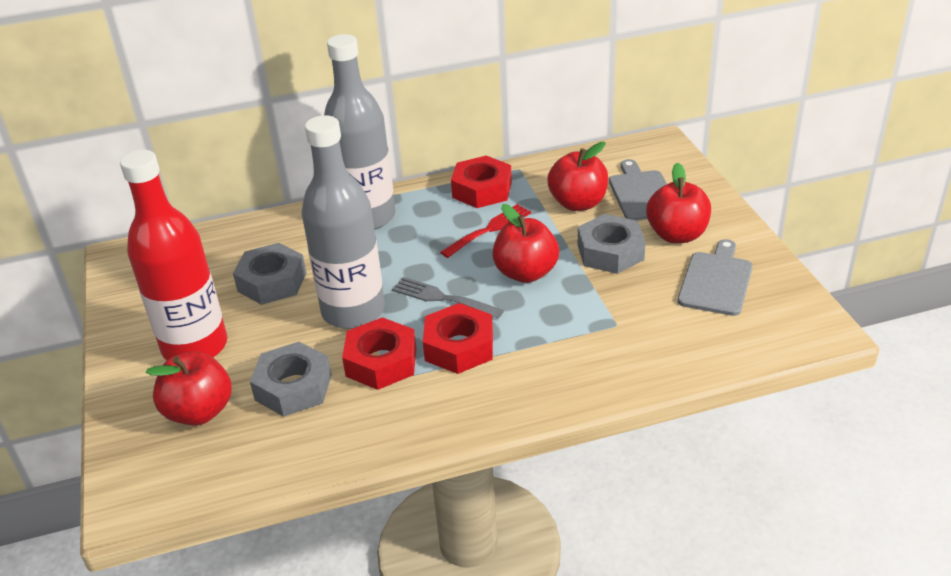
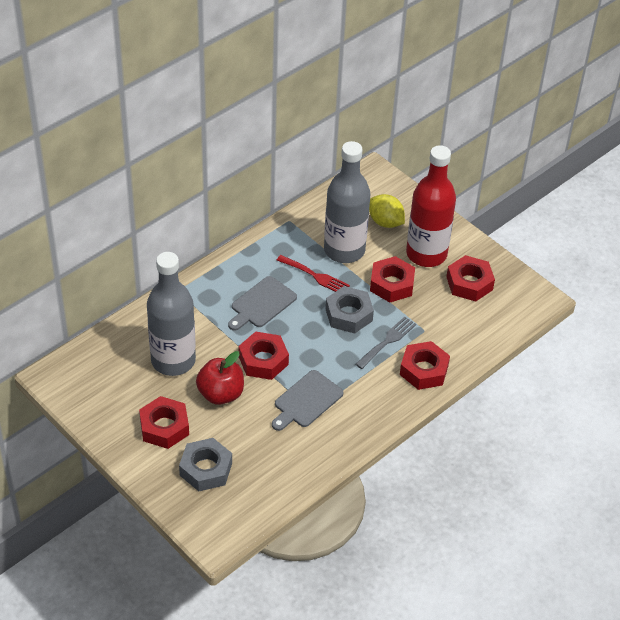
grey nut: 3 -> 2
red apple: 4 -> 1
red nut: 3 -> 5
yellow lemon: 0 -> 1

